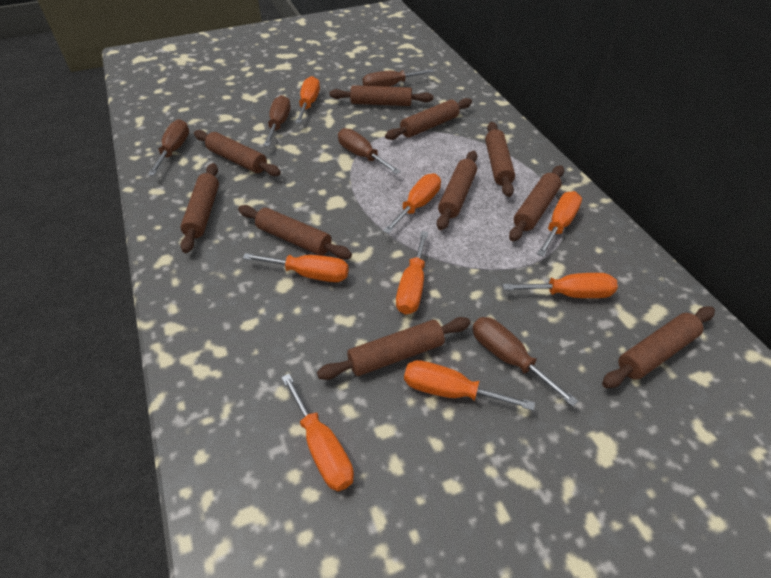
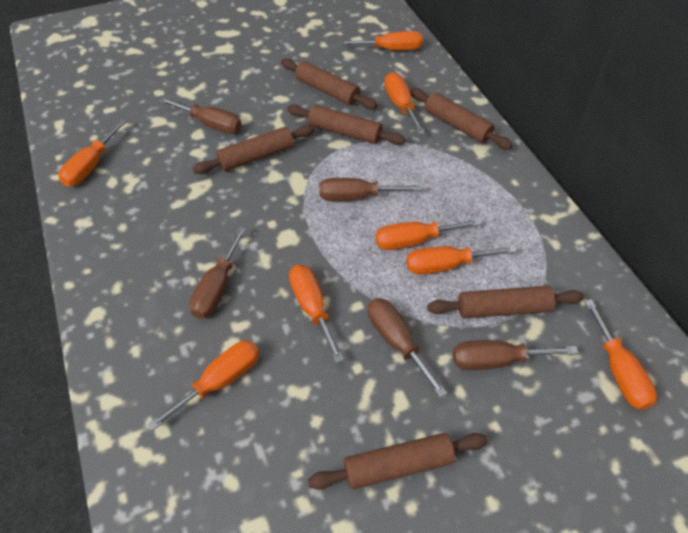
brown rolling pin: 10 -> 6

